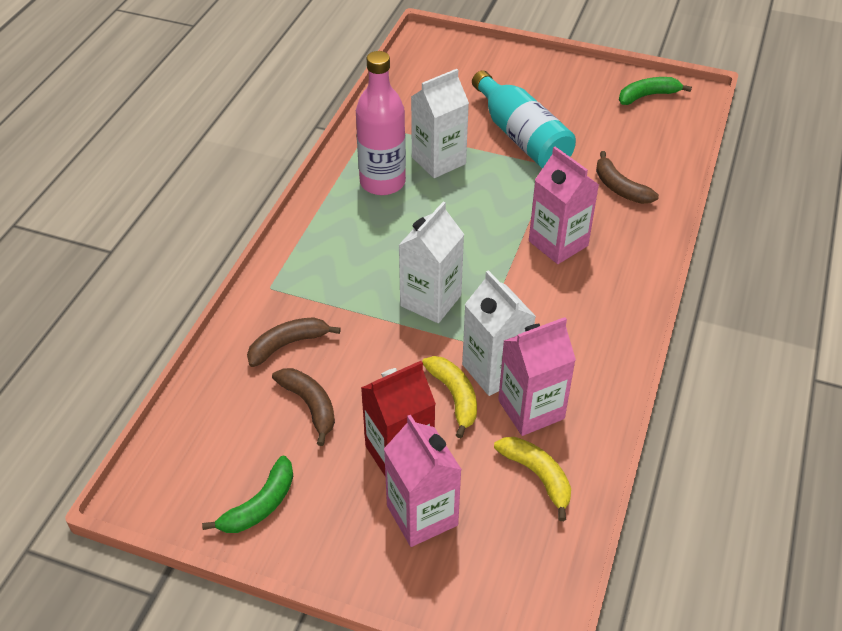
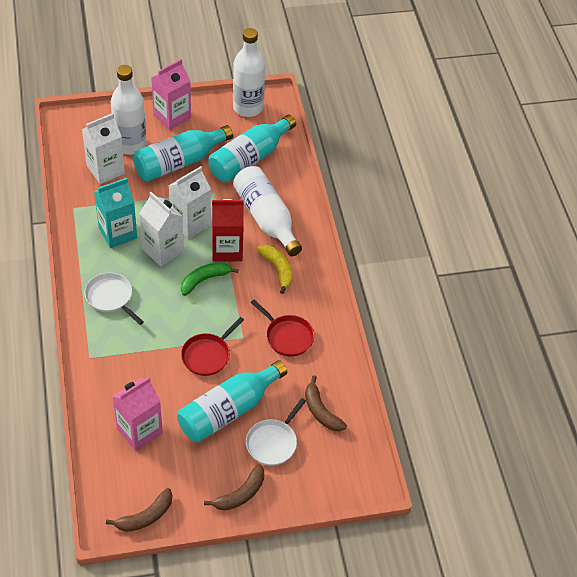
green banana: 2 -> 1
pink bottle: 1 -> 0
pink carton: 3 -> 2
red pan: 0 -> 2
turquoise bottle: 1 -> 3
turquoise carton: 0 -> 1
white bottle: 0 -> 3
white pan: 0 -> 2
yellow banana: 2 -> 1

